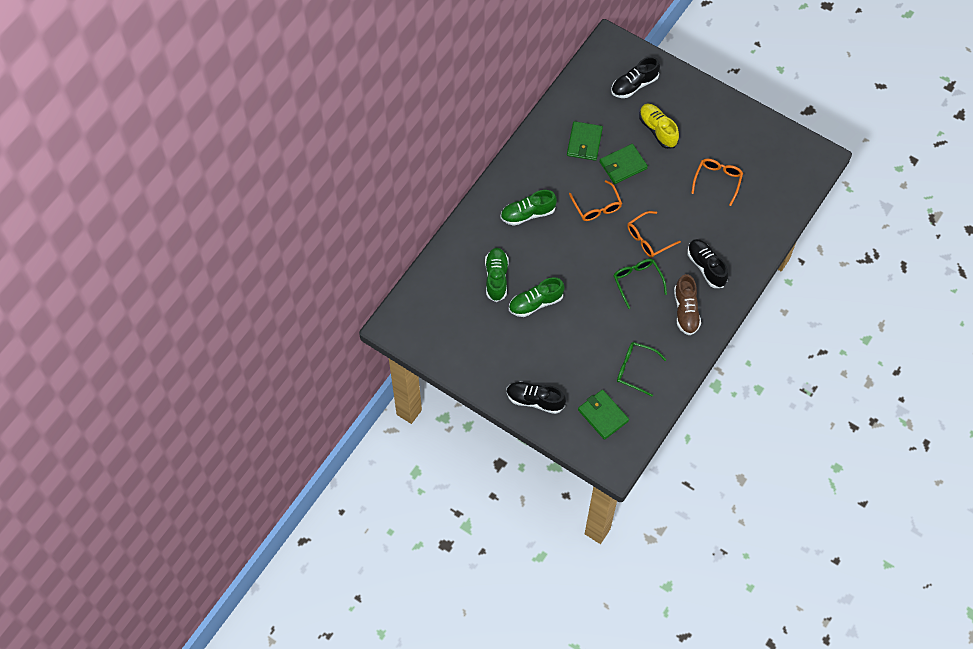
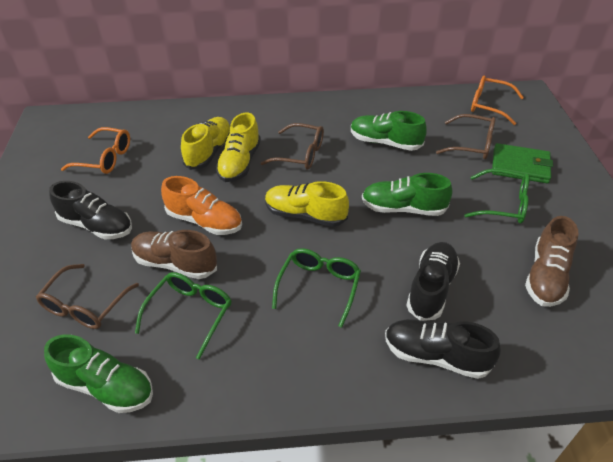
brown glasses: 0 -> 3
brown shoe: 1 -> 2
green glasses: 2 -> 3
green wallet: 3 -> 1
orange glasses: 3 -> 2
orange shoe: 0 -> 1
yellow shoe: 1 -> 3

